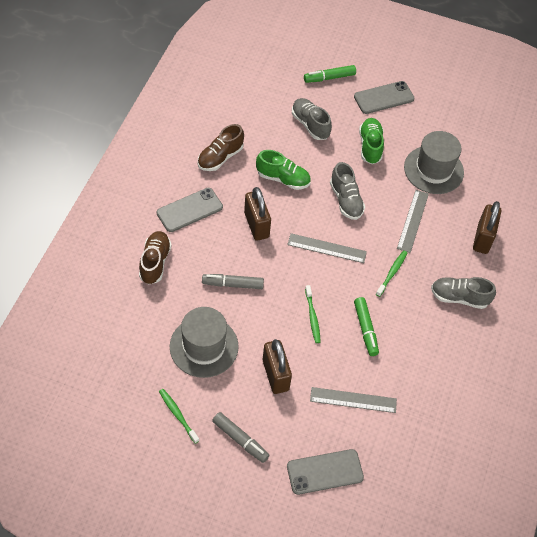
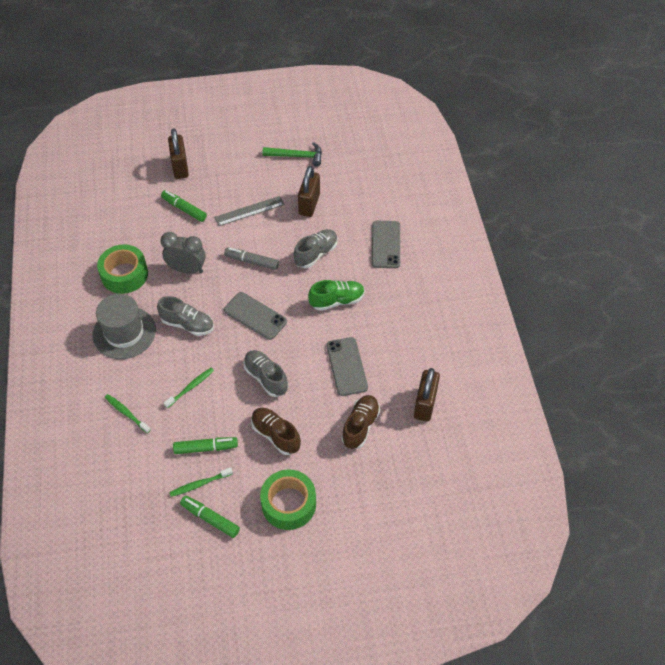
green hammer: 0 -> 1
green marker: 2 -> 3
green shoe: 2 -> 1
green tape: 0 -> 2
grey clock: 0 -> 1
grey hat: 2 -> 1
grey marker: 2 -> 1
grey ruler: 3 -> 1

